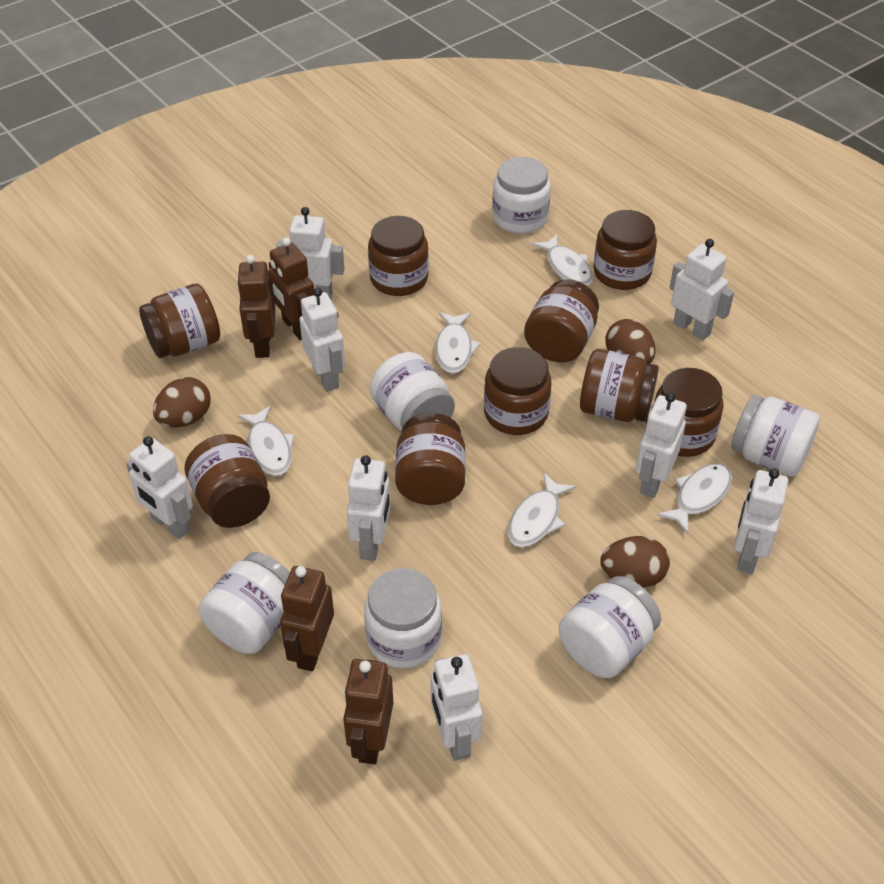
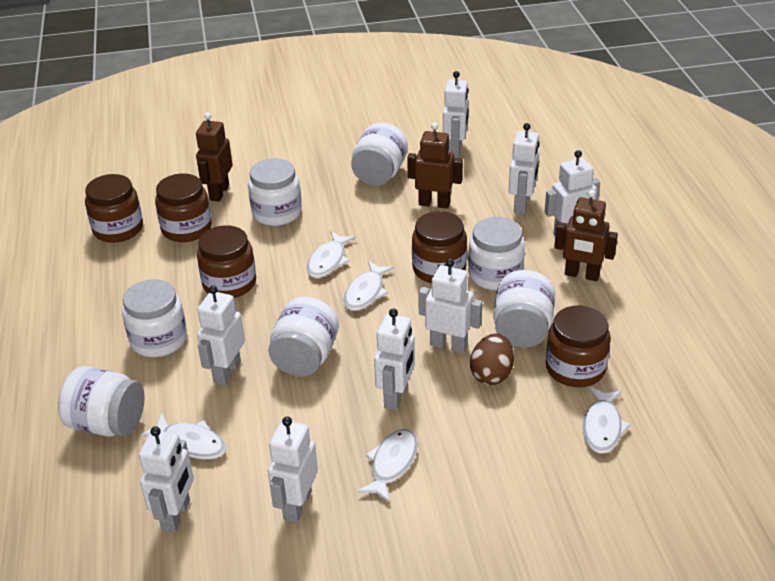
brown egg: 3 -> 1
brown jar: 9 -> 5
brown robot: 4 -> 3
white jar: 6 -> 7

